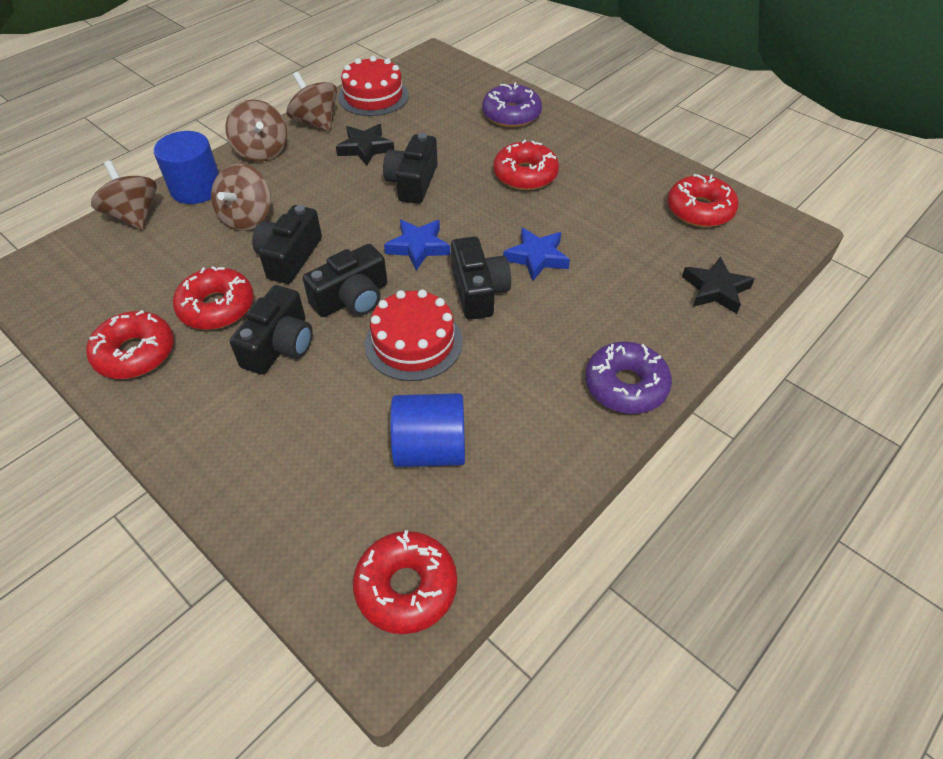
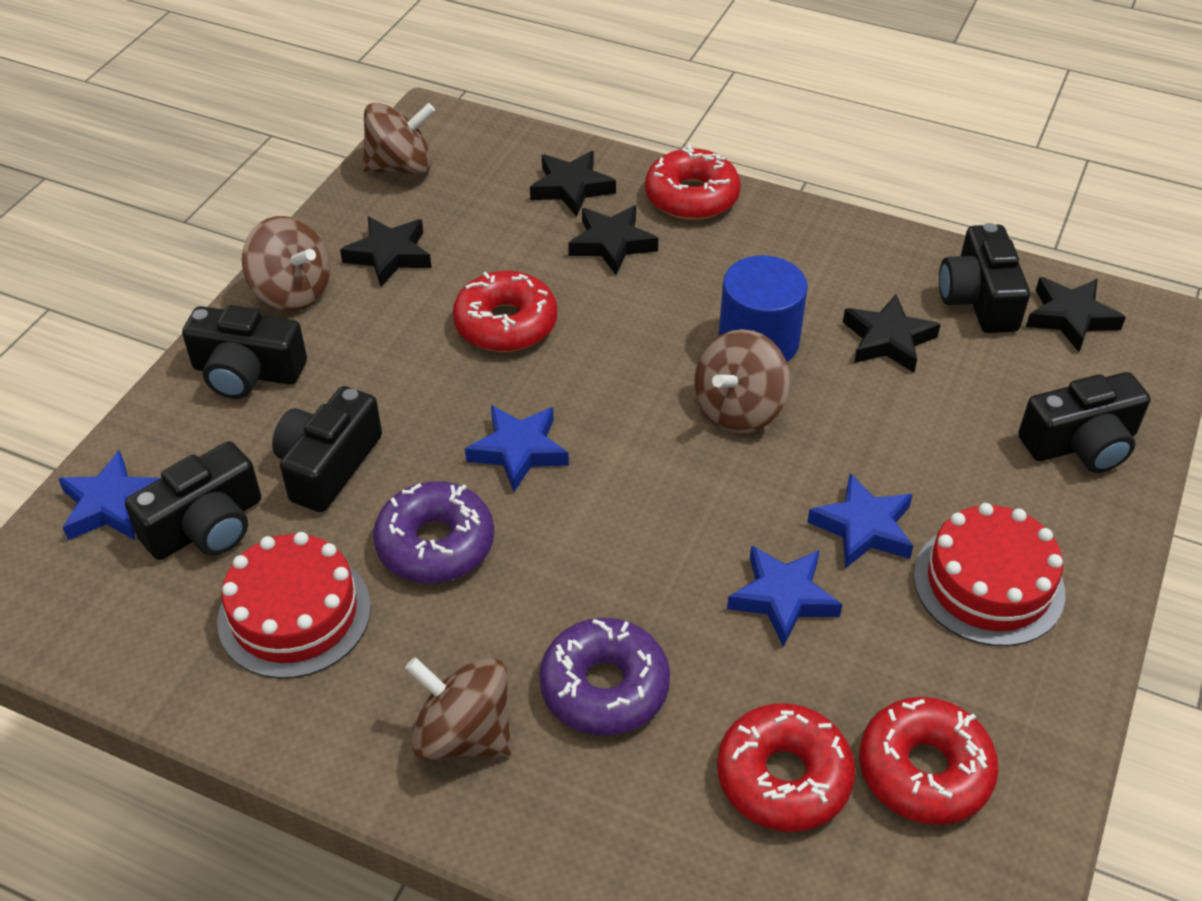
black star: 2 -> 5
blue cylinder: 2 -> 1
blue star: 2 -> 4
red donut: 5 -> 4

